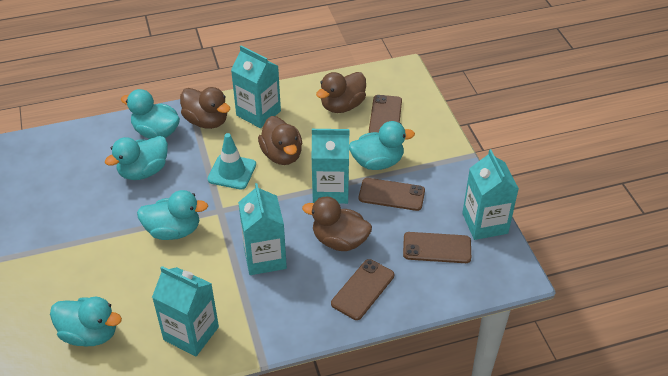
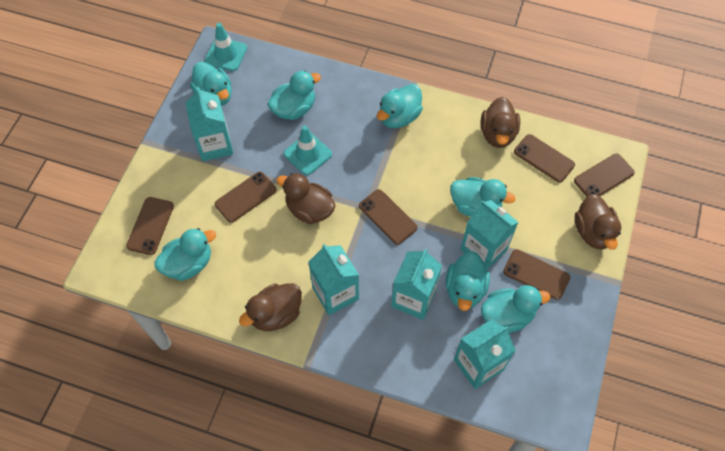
brown phone: 4 -> 6
turquoise duck: 5 -> 7
turquoise traffic cone: 1 -> 2

